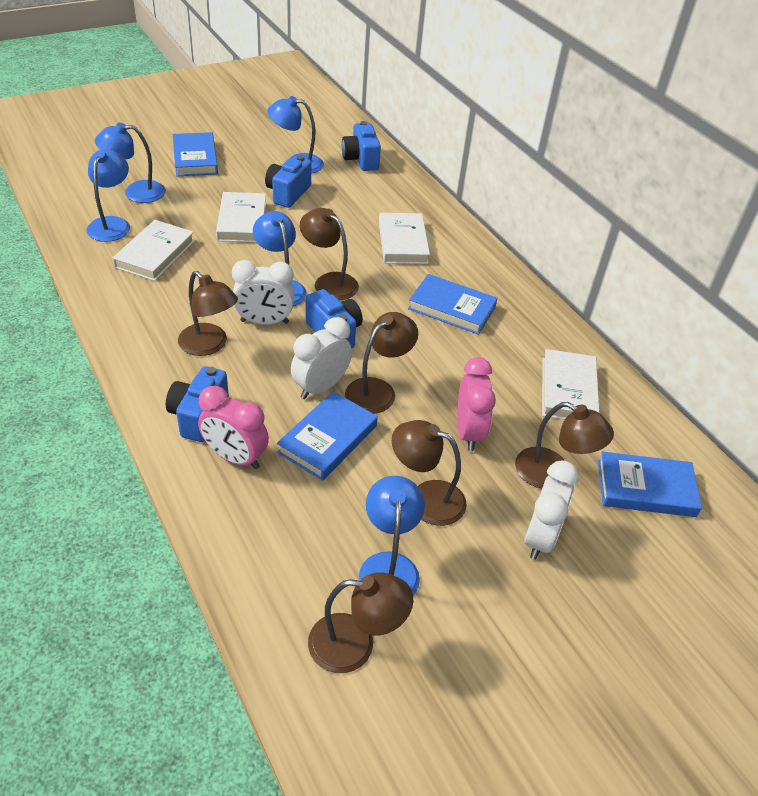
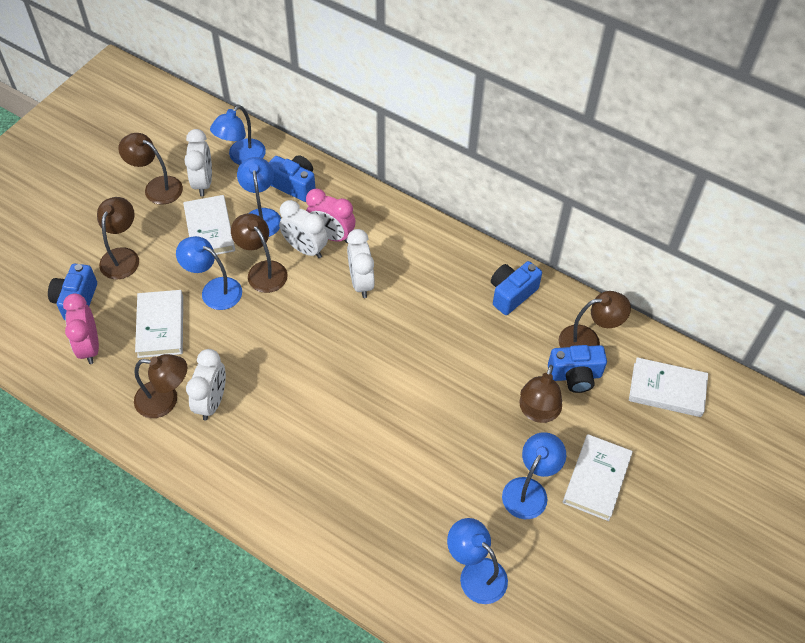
blue book: 4 -> 0
white clock: 3 -> 4

